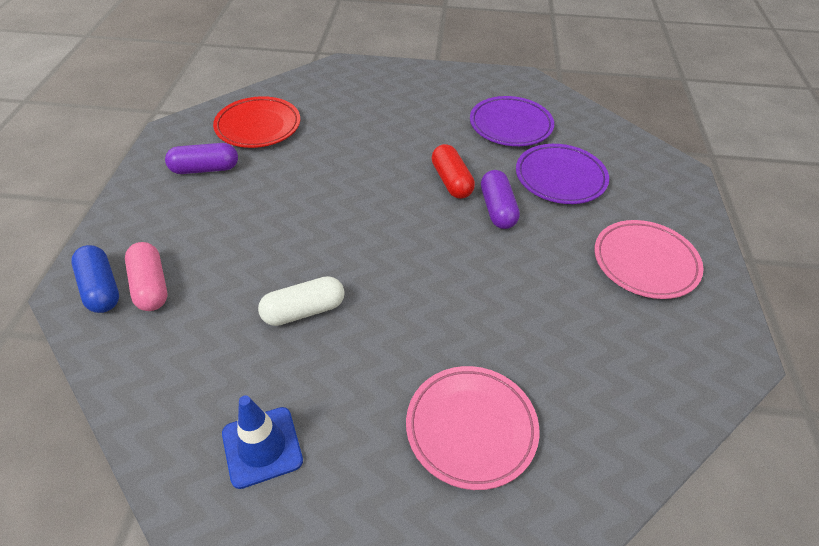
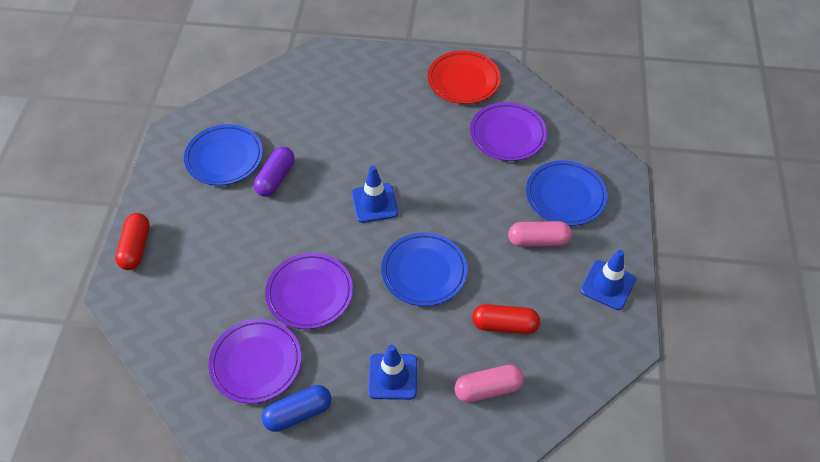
blue plate: 0 -> 3
blue traffic cone: 1 -> 3
pink capsule: 1 -> 2
pink plate: 2 -> 0
purple capsule: 2 -> 1
purple plate: 2 -> 3
red capsule: 1 -> 2
white capsule: 1 -> 0

